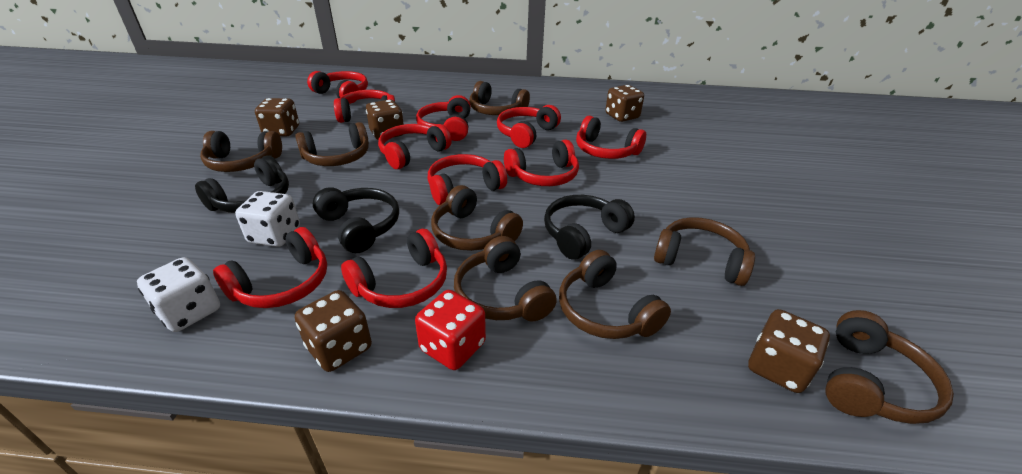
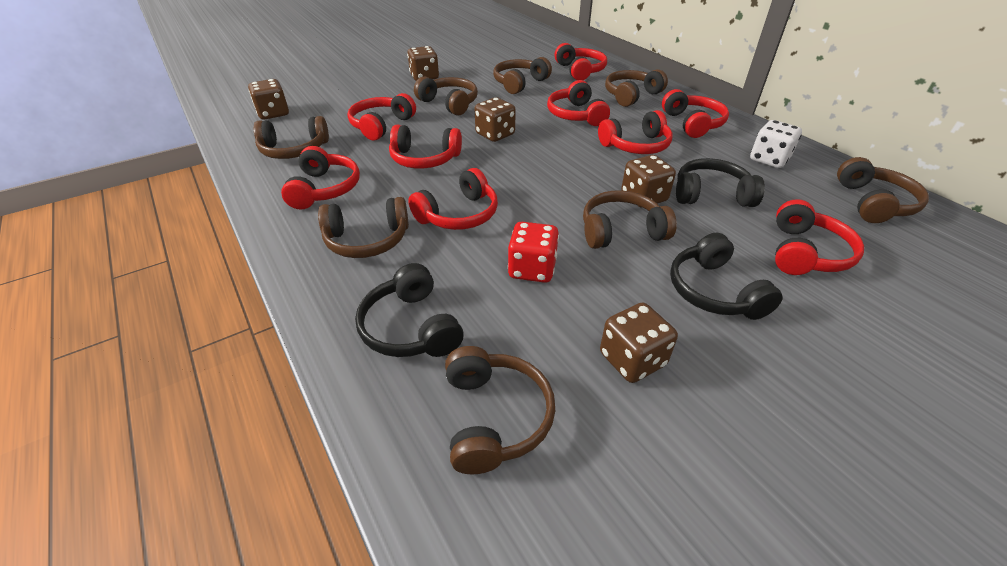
red headphones: 10 -> 9
white dice: 2 -> 1

